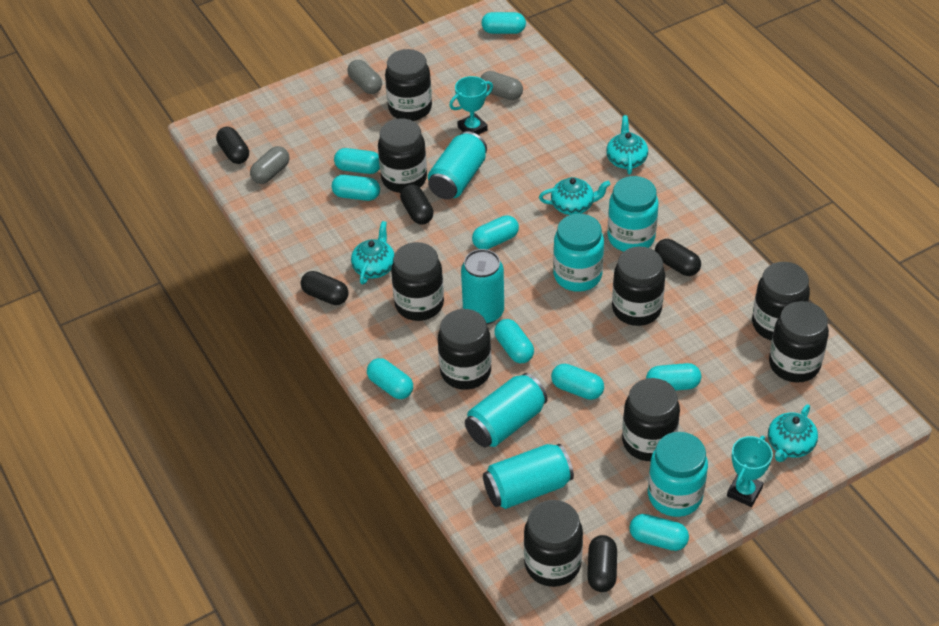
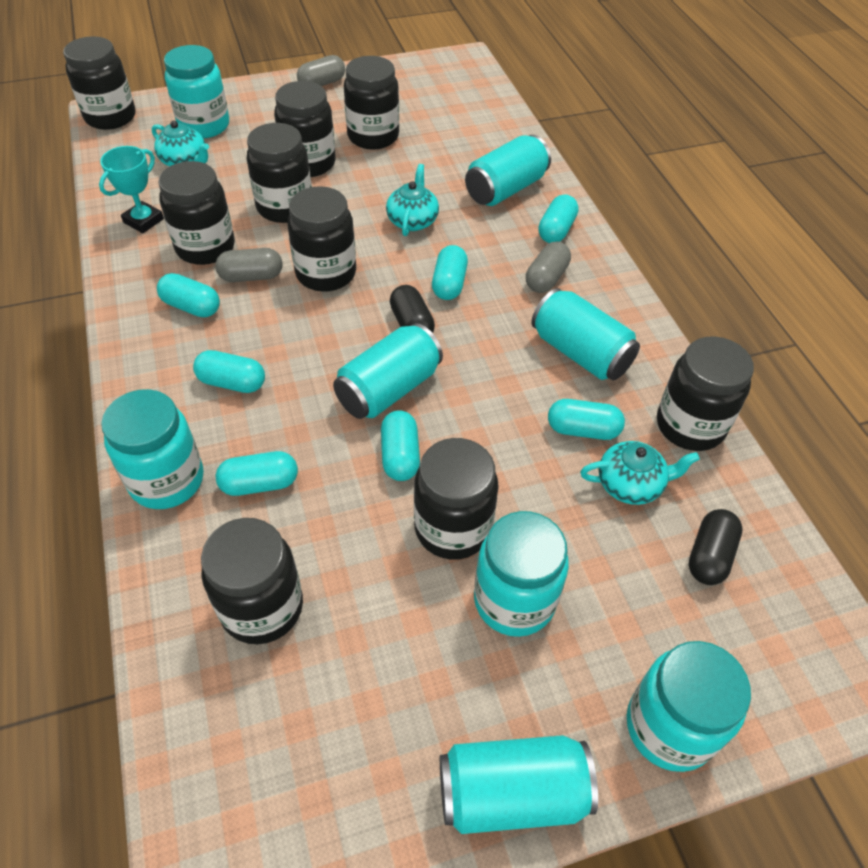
black capsule: 5 -> 2
turquoise capsule: 9 -> 7
turquoise jar: 3 -> 4
turquoise teapot: 4 -> 3
turquoise trophy: 2 -> 1

